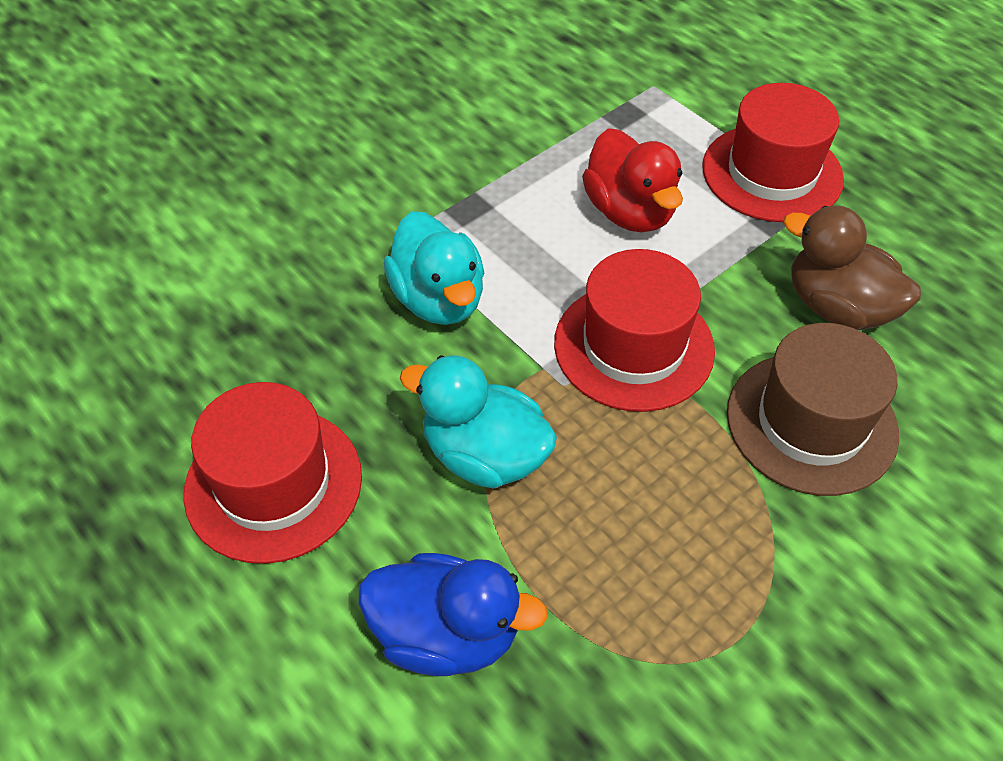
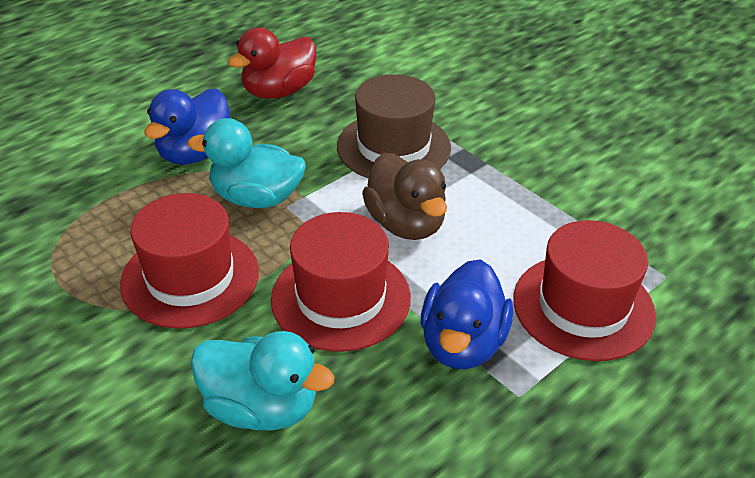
blue duck: 1 -> 2

